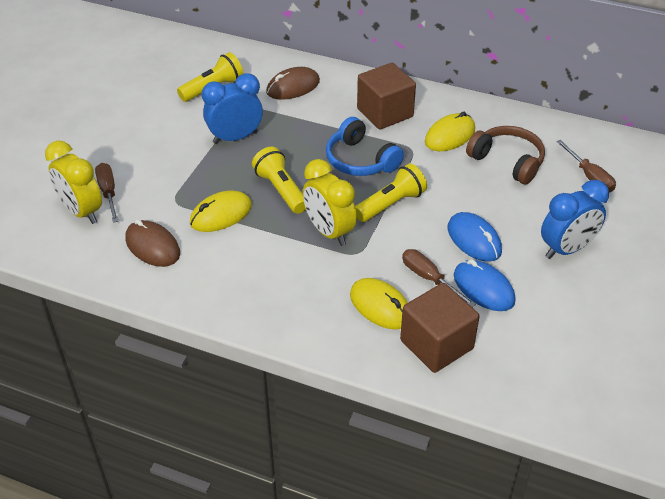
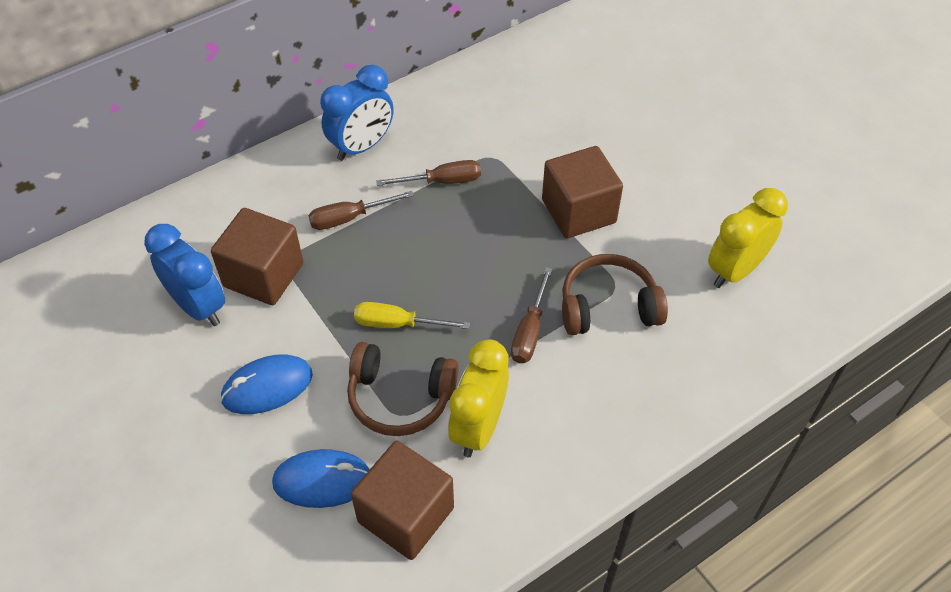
blue headphones: 1 -> 0
brown cube: 2 -> 3
brown headphones: 1 -> 2
brown mouse: 2 -> 0
yellow flashlight: 3 -> 0
yellow mouse: 3 -> 0
yellow screwdriver: 0 -> 1

